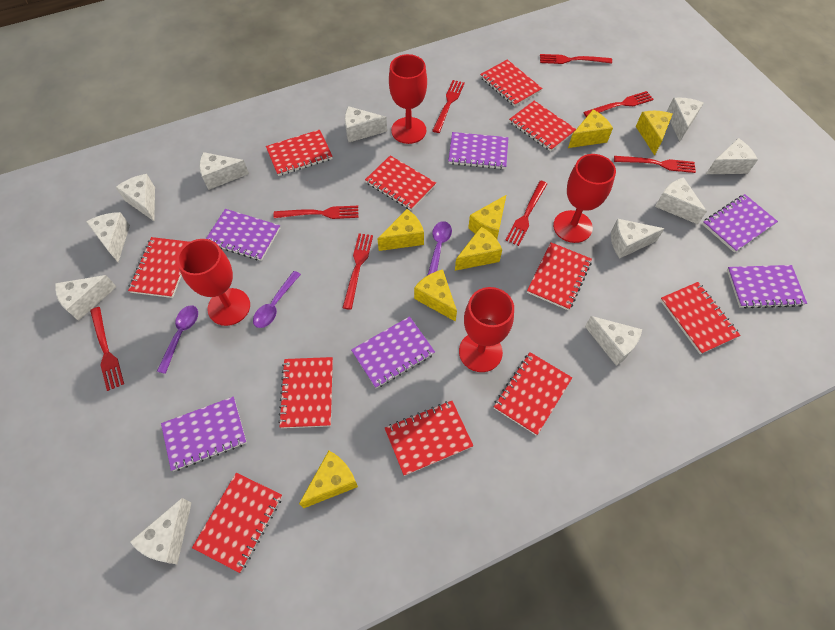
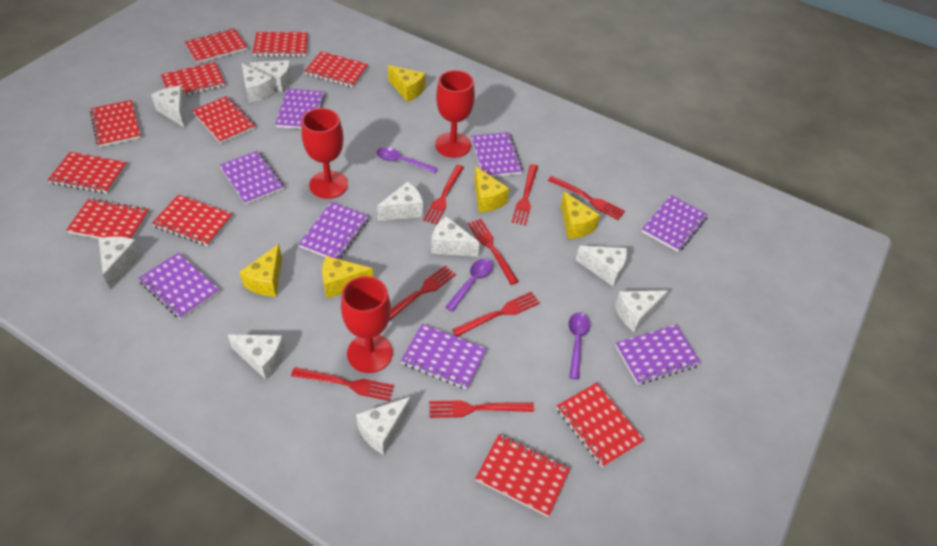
purple notebook: 6 -> 8
red goblet: 4 -> 3
white cheese: 11 -> 10
yellow cheese: 7 -> 5

